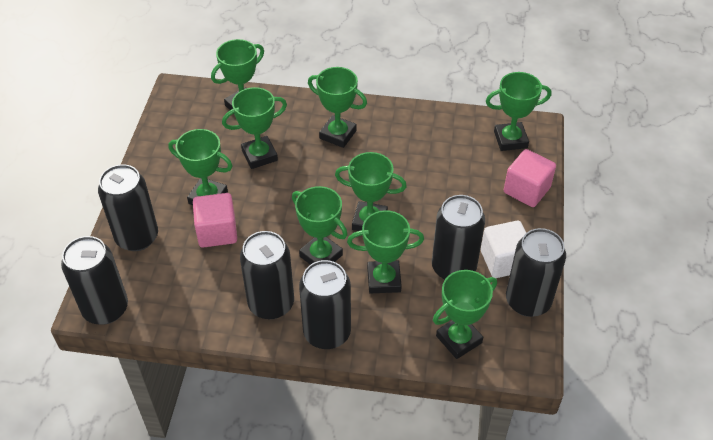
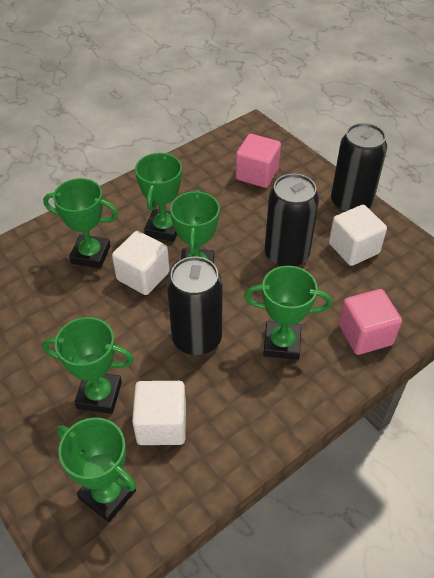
black can: 6 -> 3
green trophy: 9 -> 6
white cube: 1 -> 3

